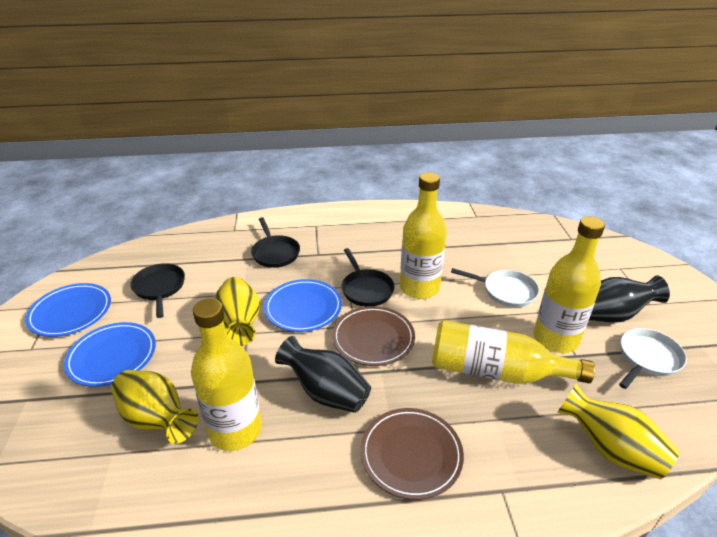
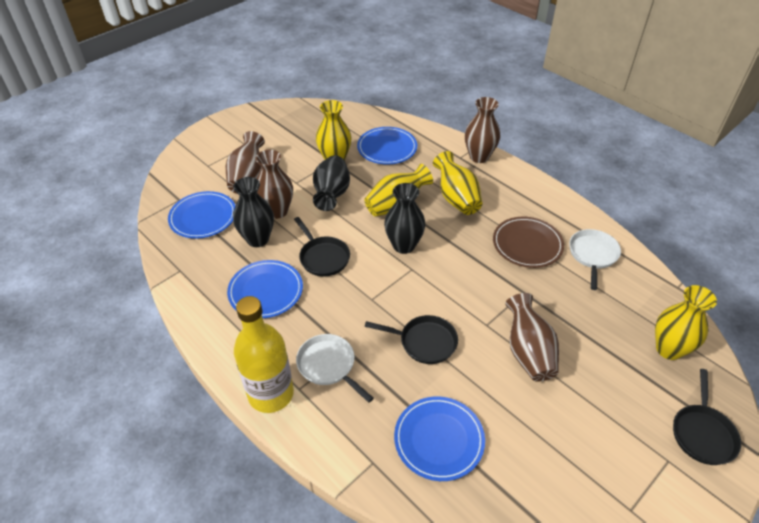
black vase: 2 -> 3
blue plate: 3 -> 4
brown plate: 2 -> 1
brown vase: 0 -> 4
yellow bottle: 4 -> 1
yellow vase: 3 -> 4

